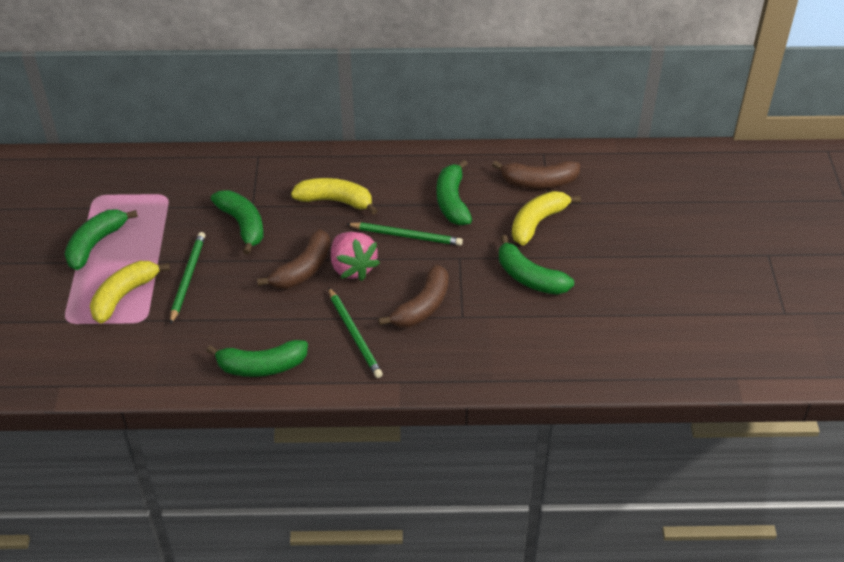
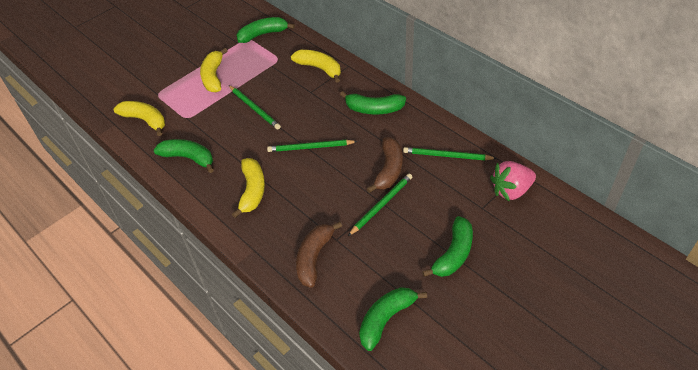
brown banana: 3 -> 2
green pencil: 3 -> 4
yellow banana: 3 -> 4

